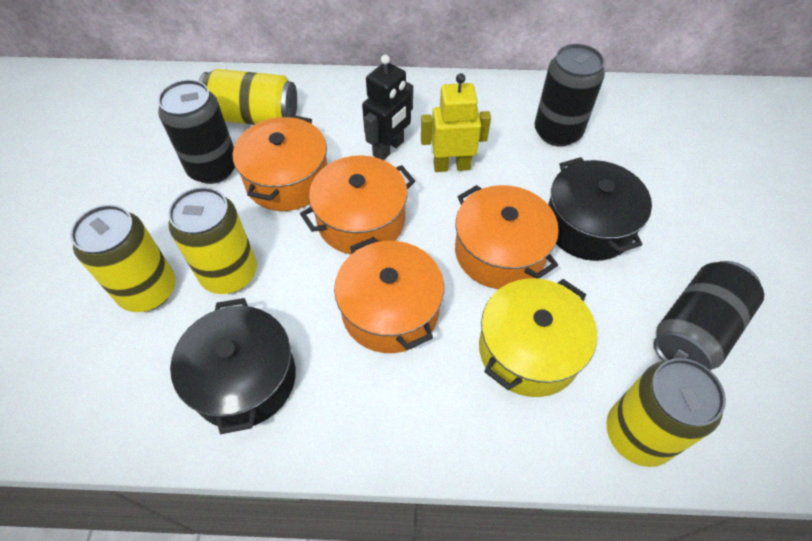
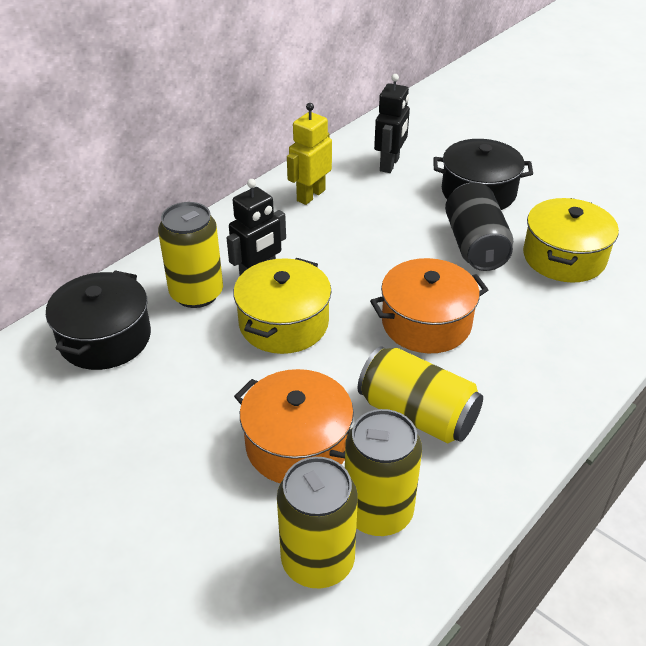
black can: 3 -> 1
black robot: 1 -> 2
orange pot: 4 -> 2
yellow pot: 1 -> 2

